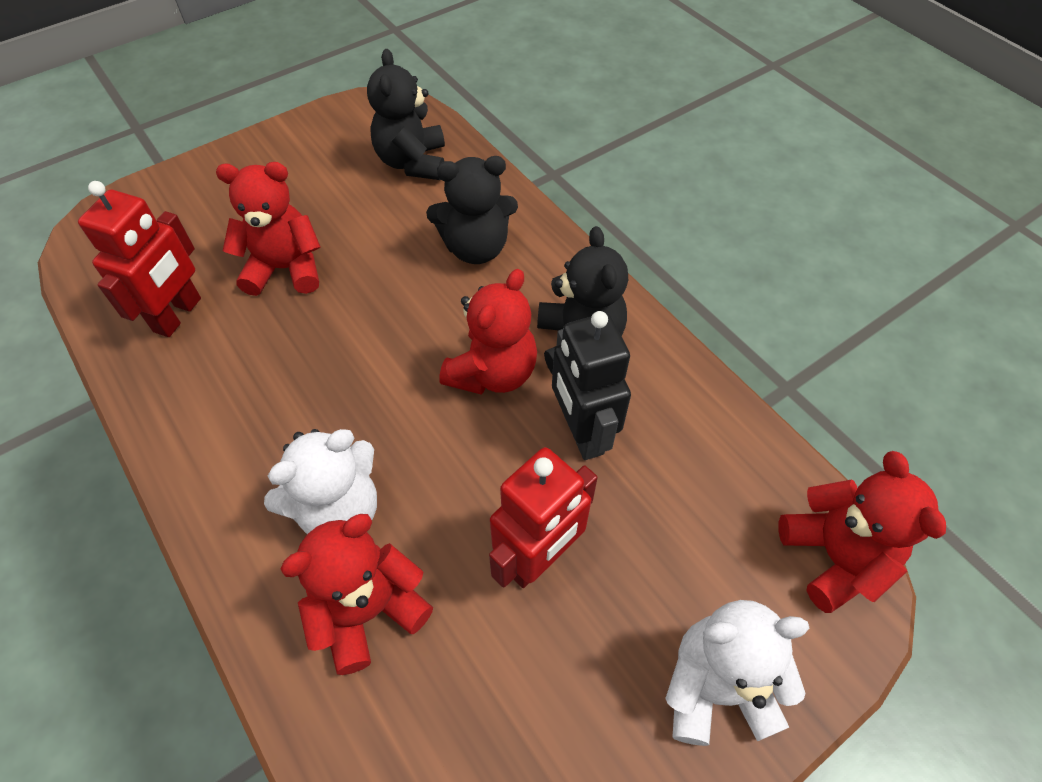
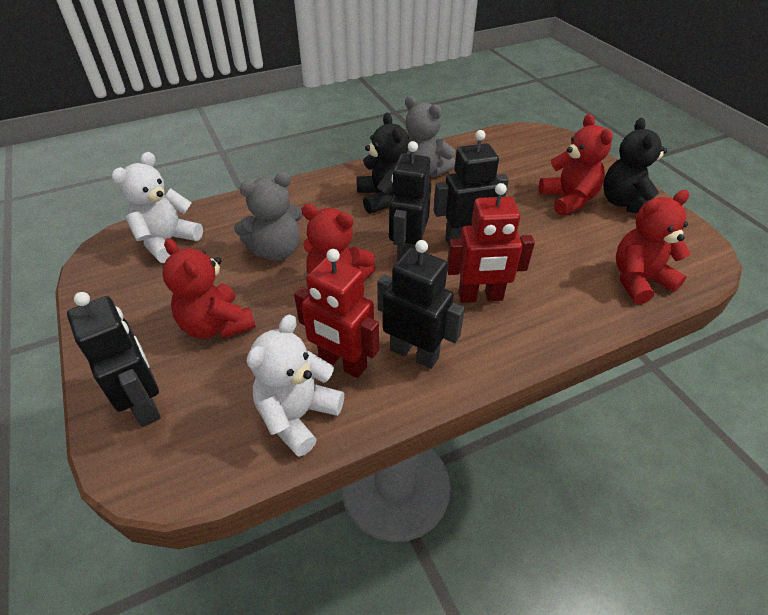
black robot: 1 -> 4
black teddy bear: 3 -> 2
grey teddy bear: 0 -> 2

